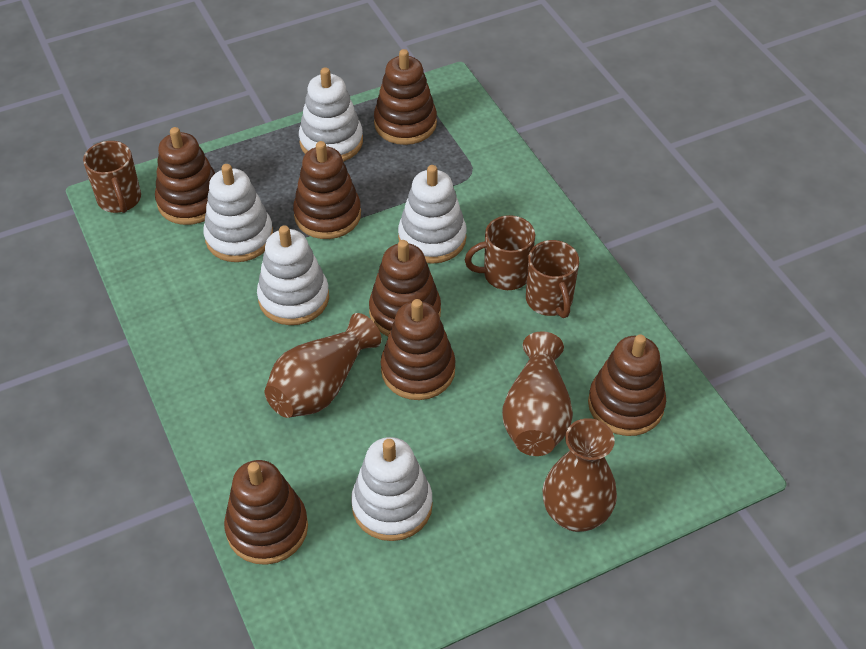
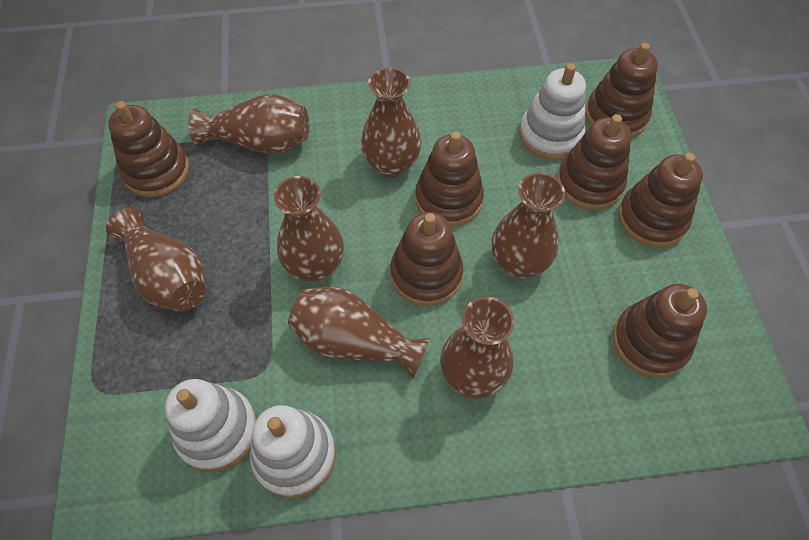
brown mug: 3 -> 0
brown vase: 3 -> 7
white stacking toy: 5 -> 3

